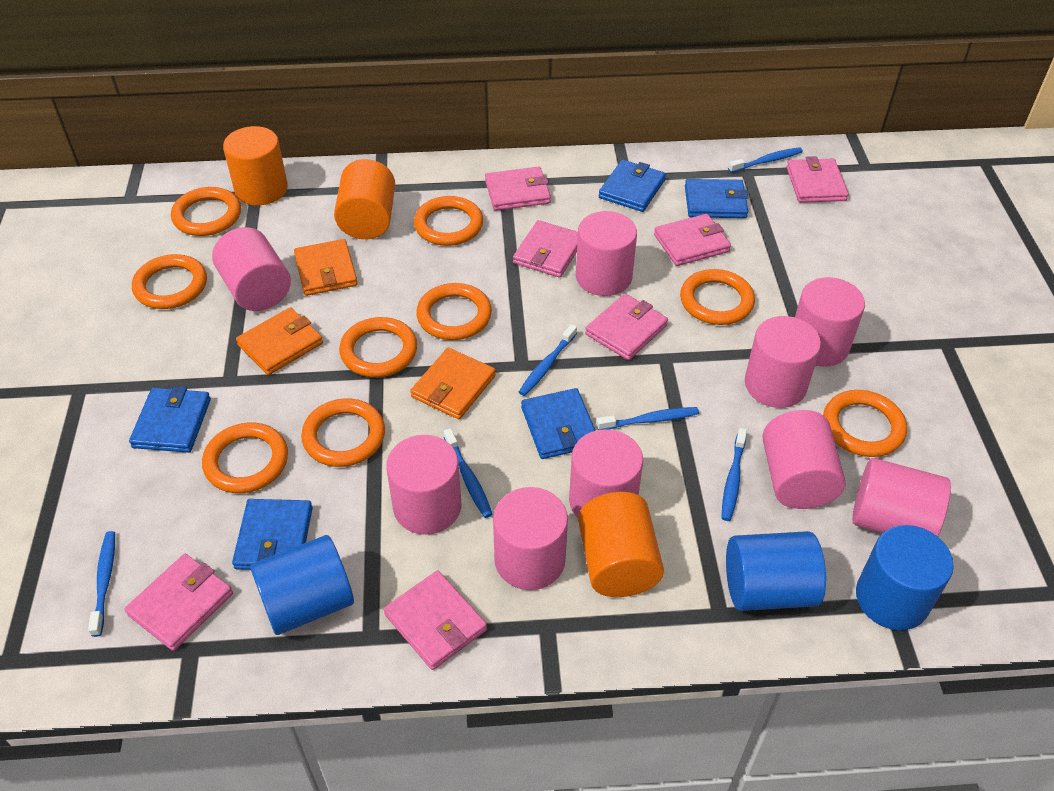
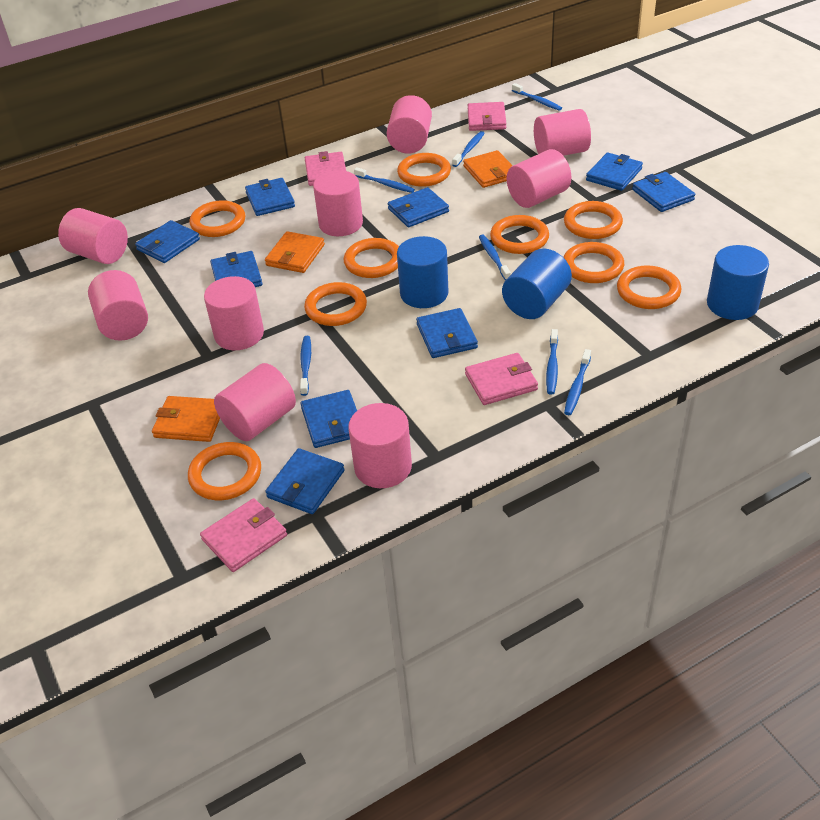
blue toothbrush: 6 -> 7
blue wallet: 5 -> 9
orange cylinder: 3 -> 0
pink wallet: 7 -> 4

